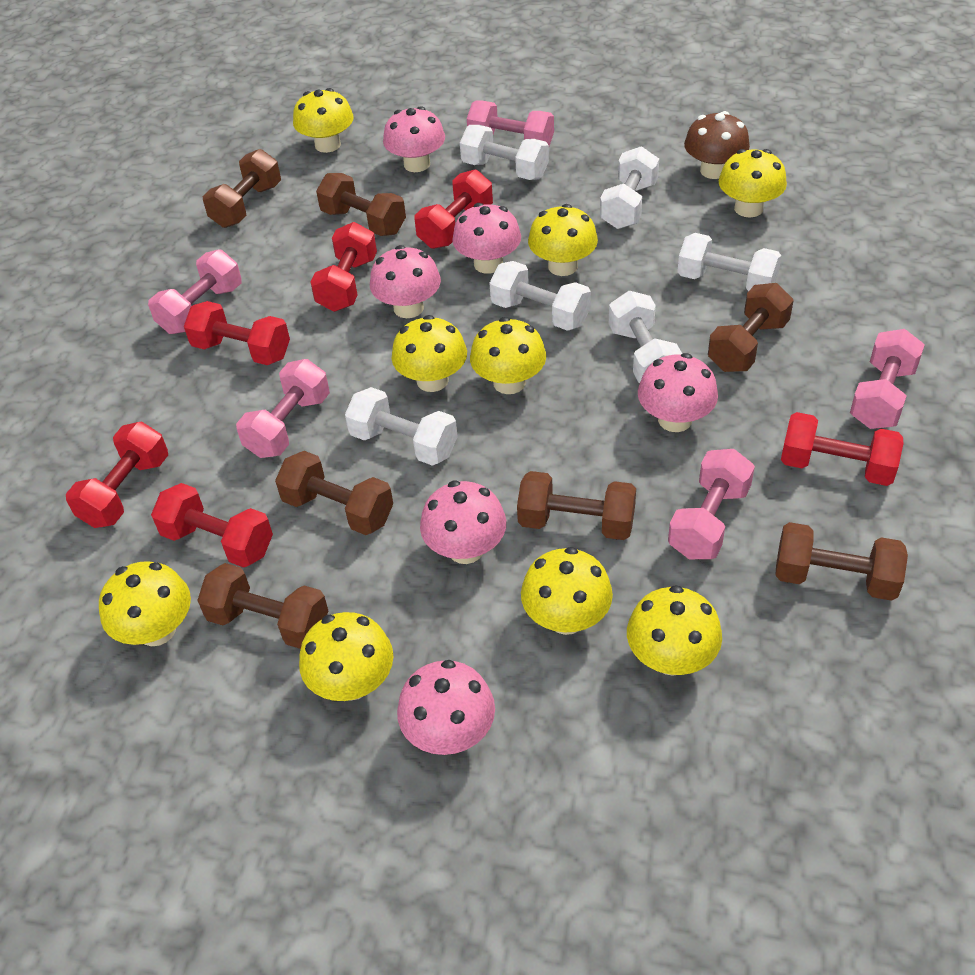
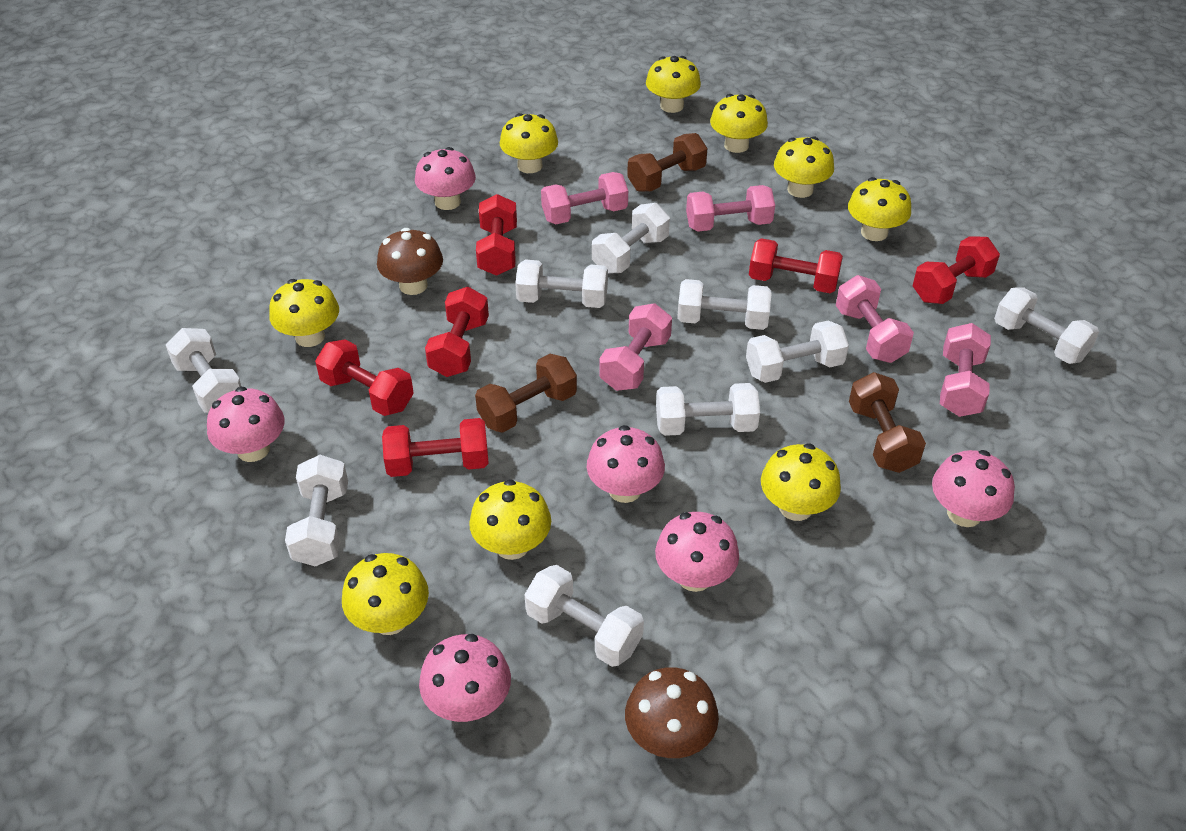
brown dumbbell: 7 -> 3
brown mushroom: 1 -> 2
white dumbbell: 6 -> 9

